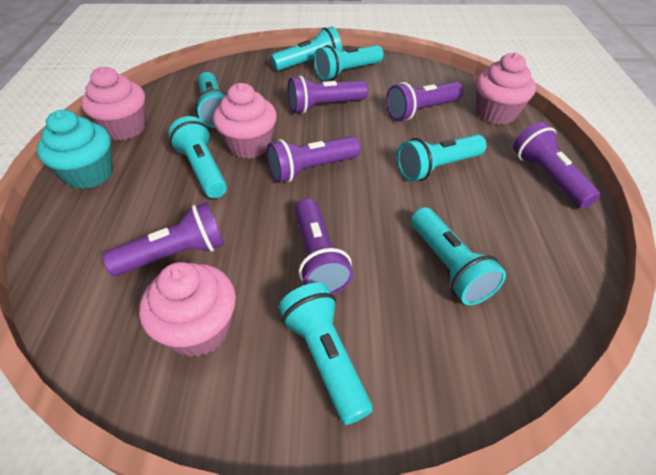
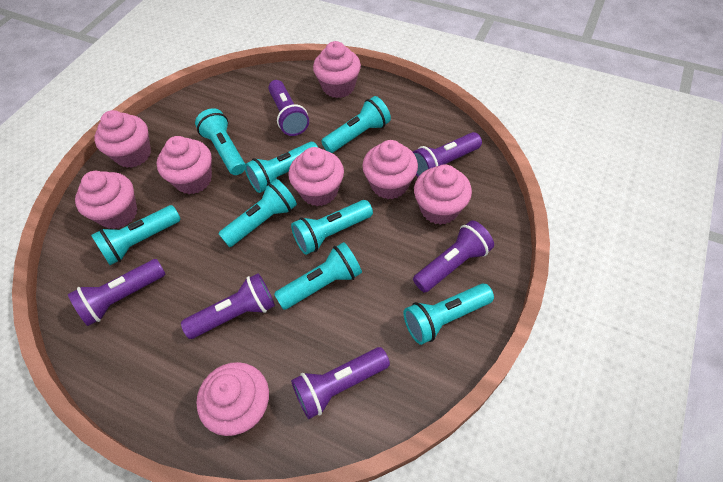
pink cupcake: 4 -> 8
turquoise cupcake: 1 -> 0
turquoise flashlight: 7 -> 8

